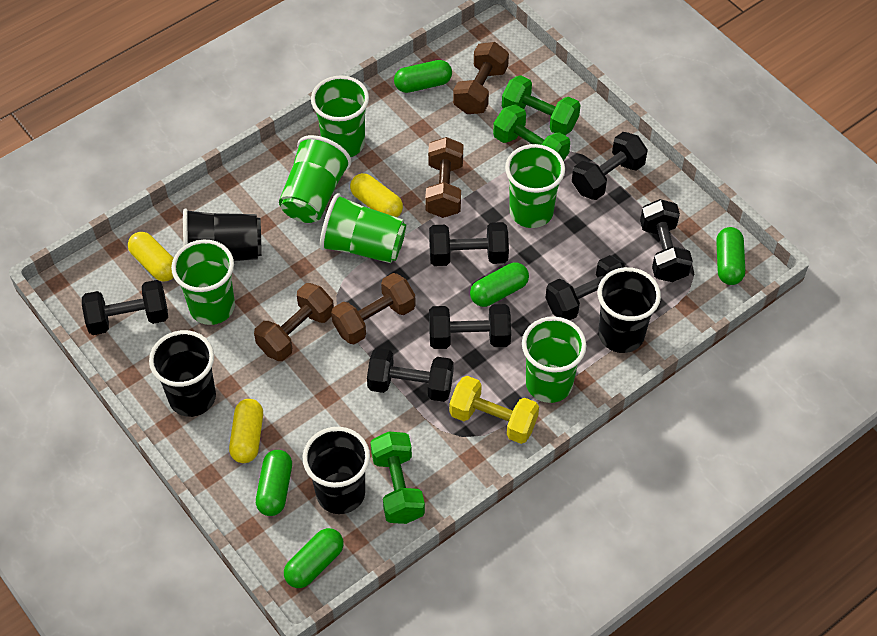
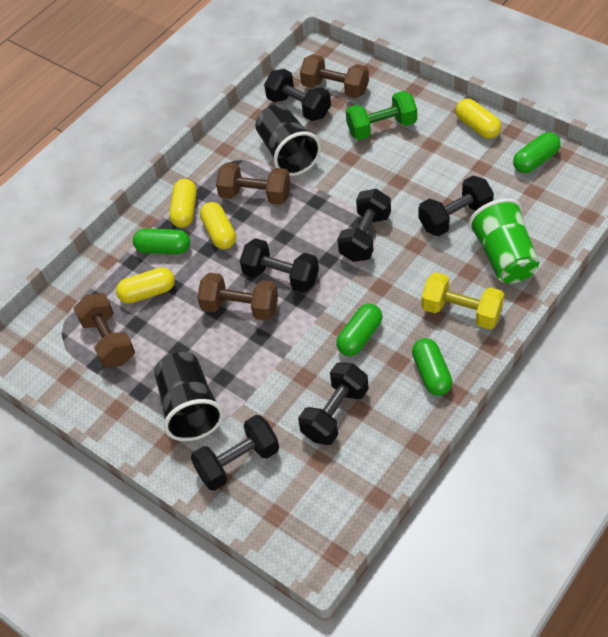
black cup: 4 -> 2
black dumbbell: 7 -> 6
green capsule: 5 -> 4
green cup: 6 -> 1
green dumbbell: 3 -> 1
yellow capsule: 3 -> 4

